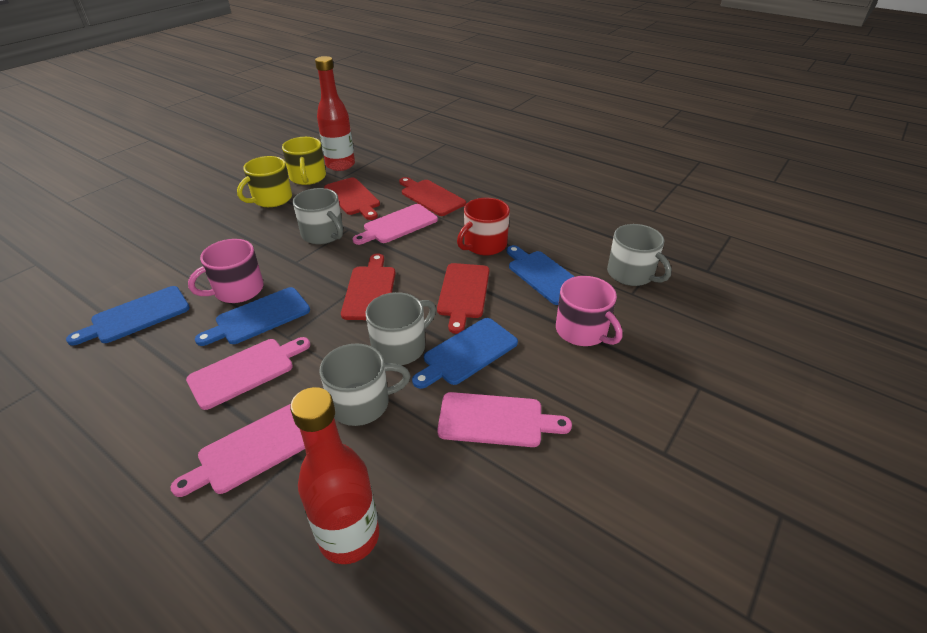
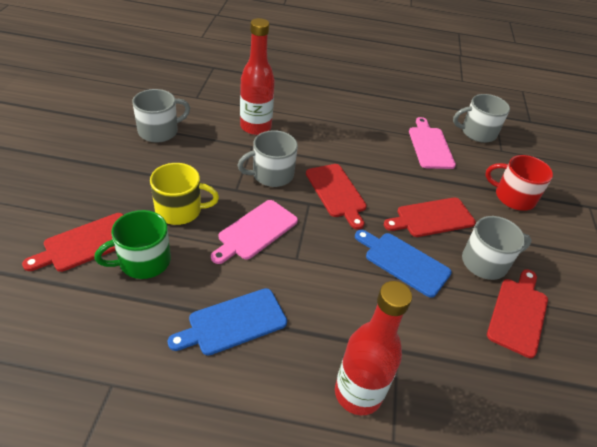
blue cutting board: 4 -> 2
green mug: 0 -> 1
pink cutting board: 4 -> 2
pink mug: 2 -> 0
yellow mug: 2 -> 1

